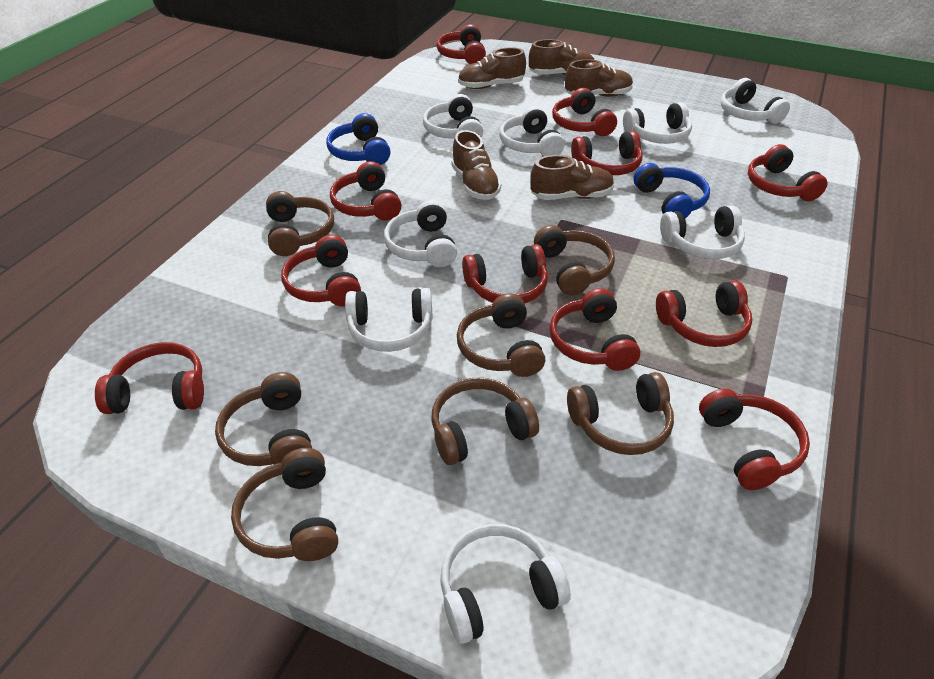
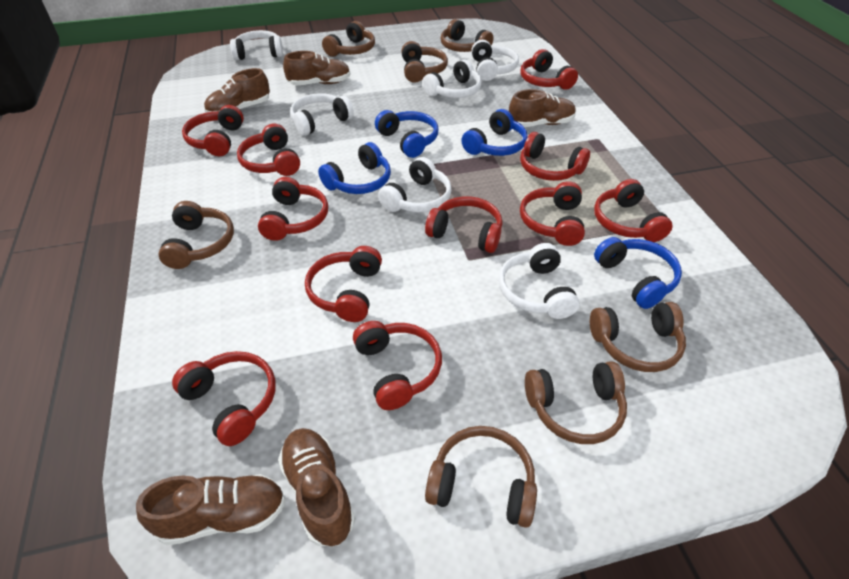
blue headphones: 2 -> 4
white headphones: 8 -> 6

